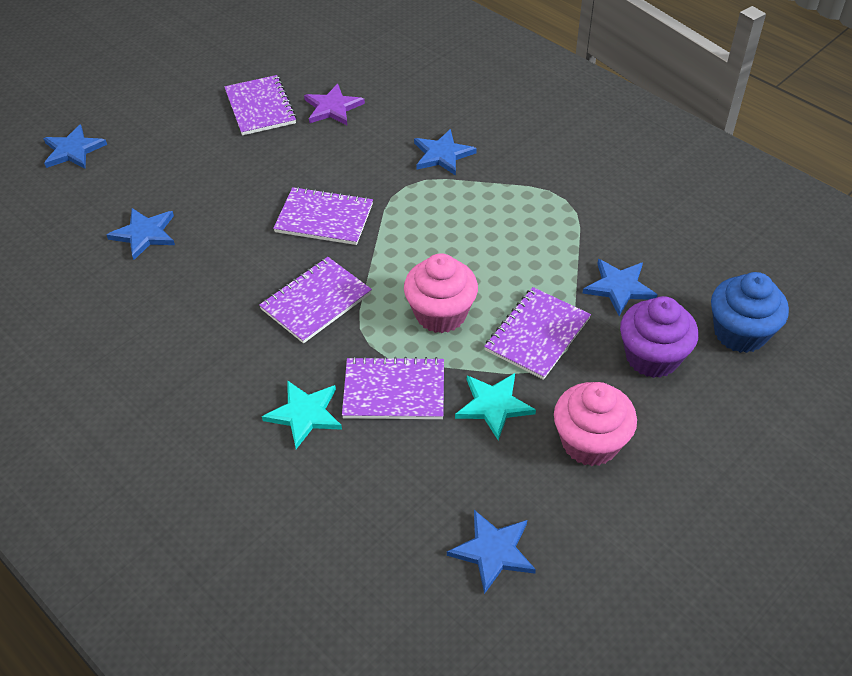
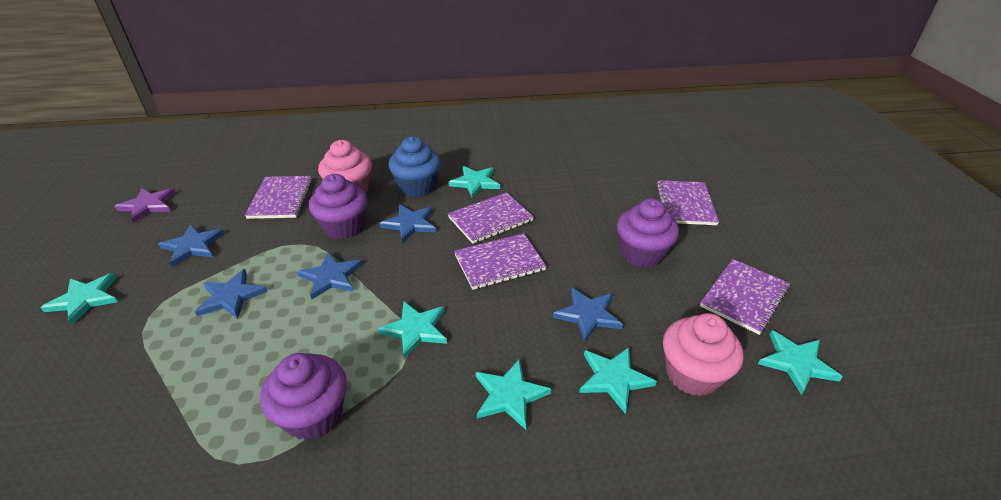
purple cupcake: 1 -> 3
turquoise star: 2 -> 6

